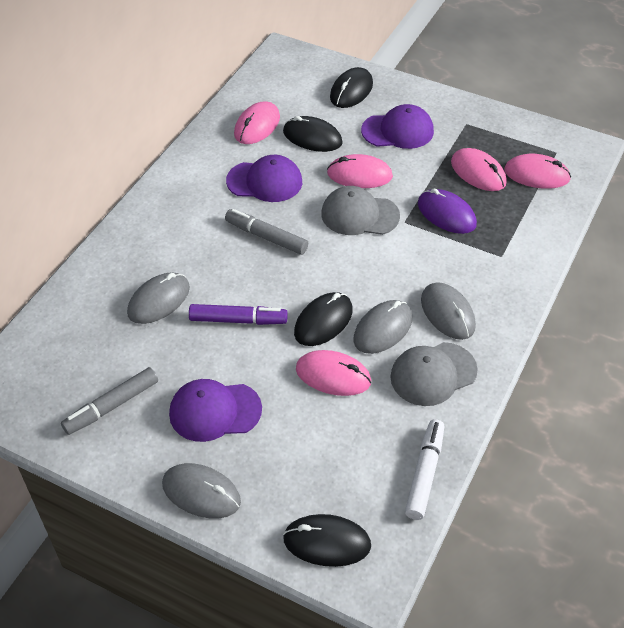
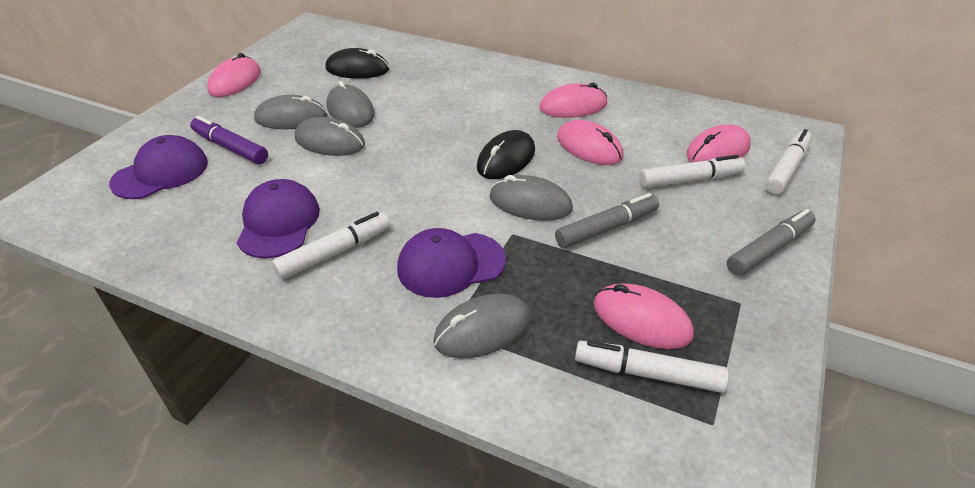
black mouse: 4 -> 2
grey cap: 2 -> 0
grey mouse: 4 -> 5
purple mouse: 1 -> 0
white marker: 1 -> 4

